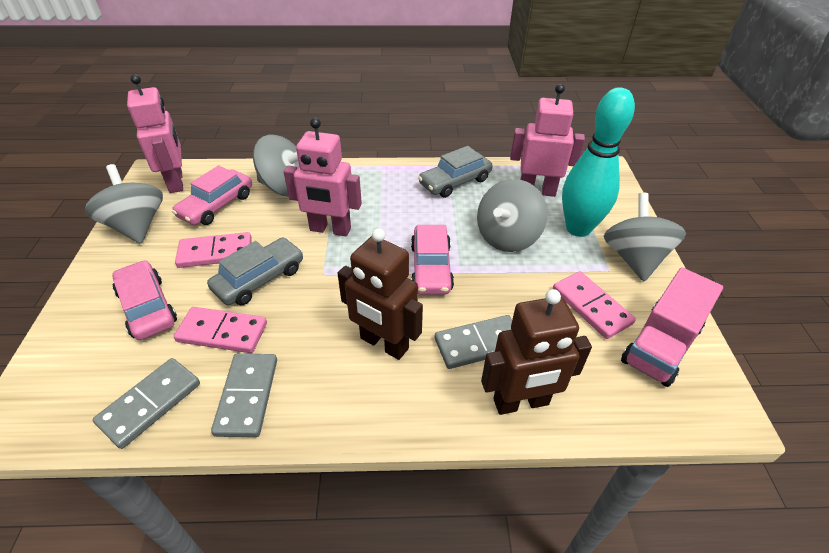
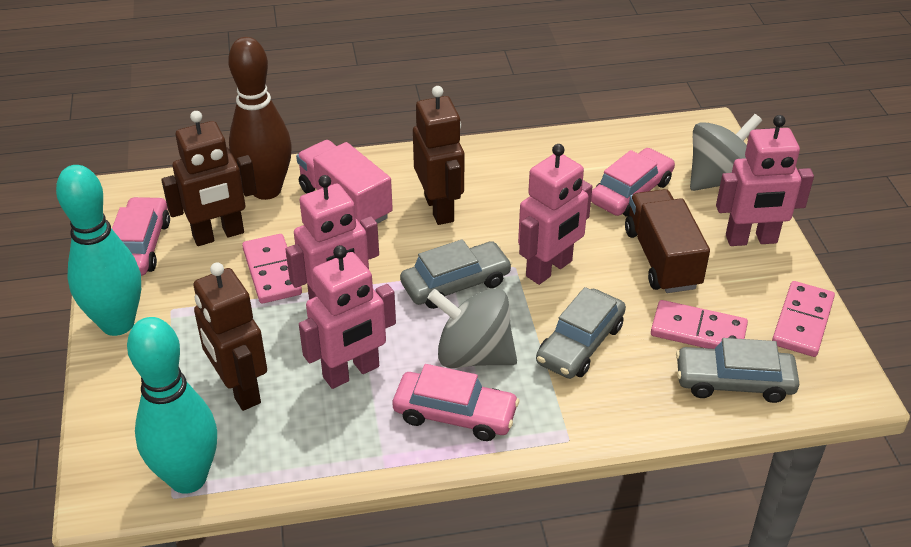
brown bowling pin: 0 -> 1
brown robot: 2 -> 3
brown truck: 0 -> 1
grey car: 2 -> 3
grey domino: 3 -> 0
grey spinning top: 4 -> 2
pink robot: 3 -> 4
turquoise bowling pin: 1 -> 2

